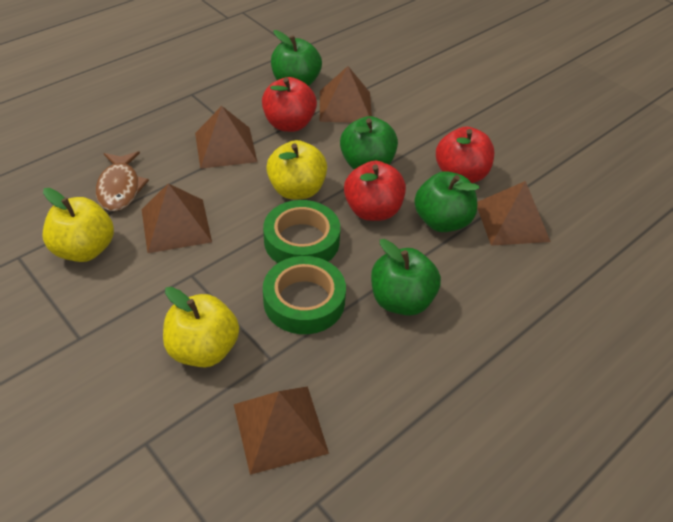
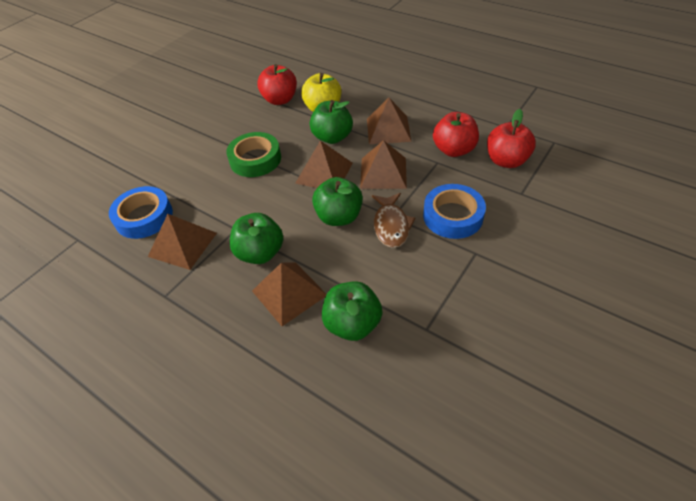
blue tape: 0 -> 2
green tape: 2 -> 1
yellow apple: 3 -> 1

